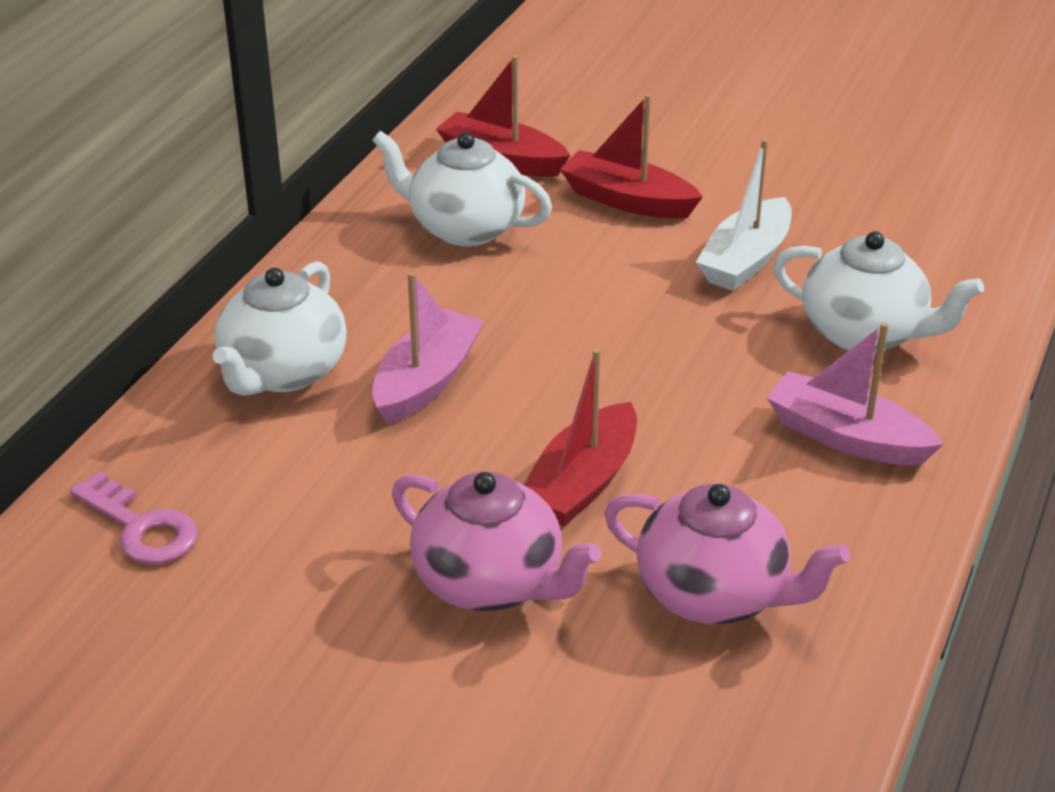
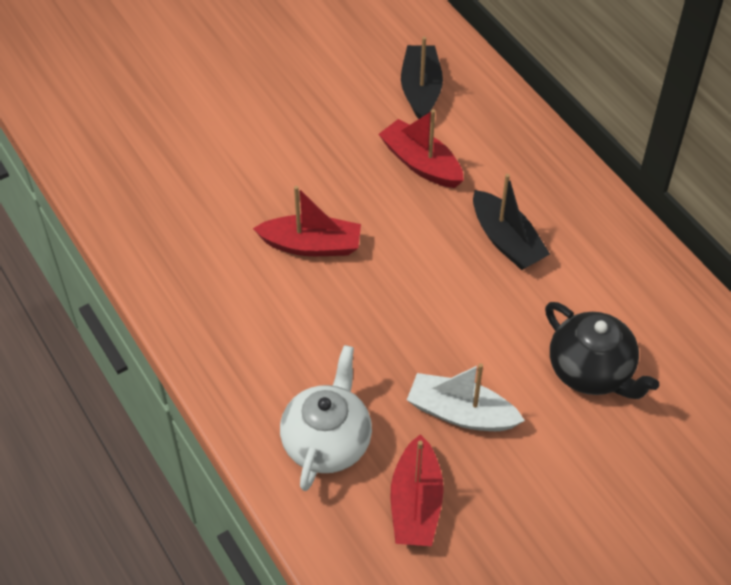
black boat: 0 -> 2
black teapot: 0 -> 1
pink boat: 2 -> 0
pink key: 1 -> 0
pink teapot: 2 -> 0
white teapot: 3 -> 1

